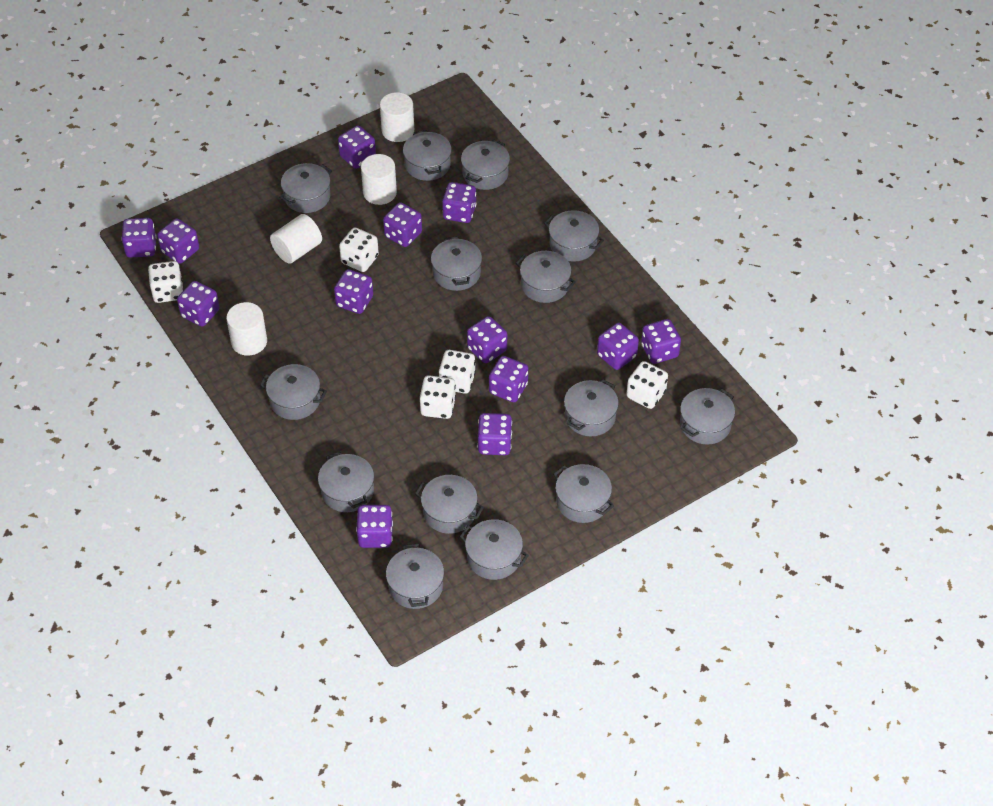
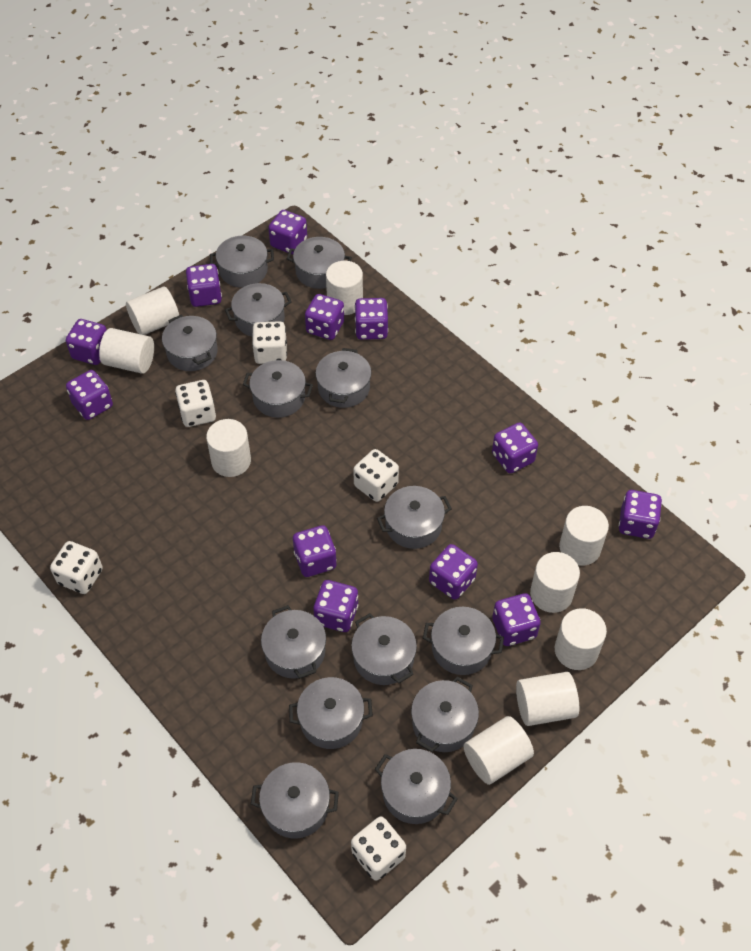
purple dice: 13 -> 12
white cylinder: 4 -> 9

